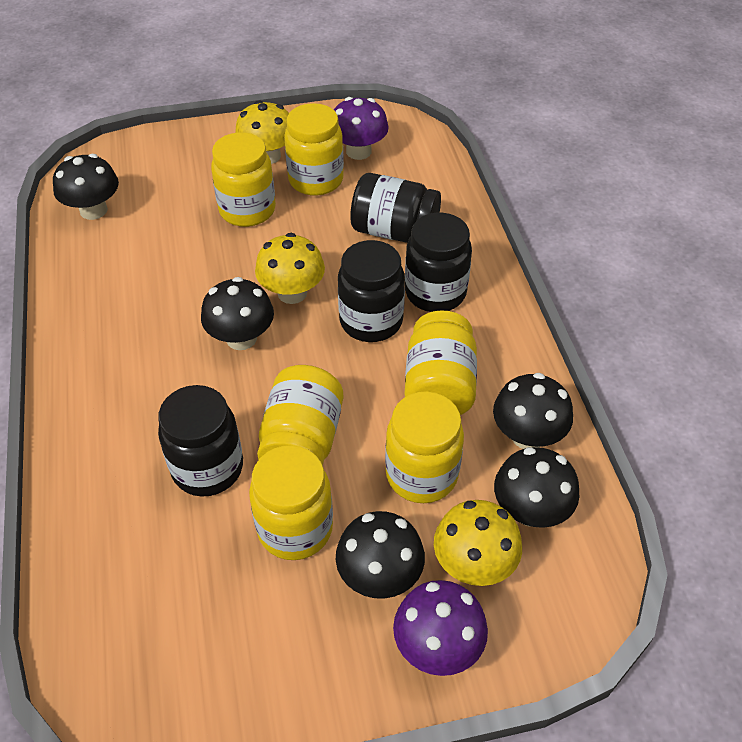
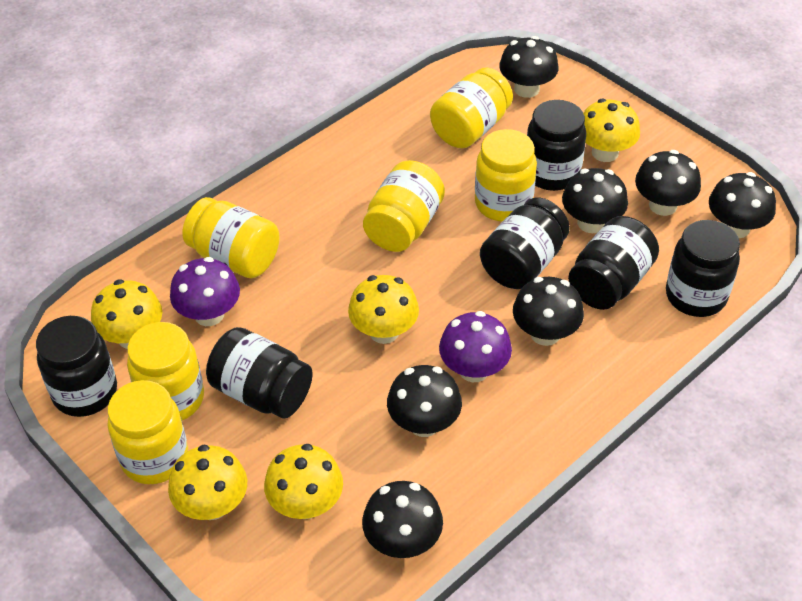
black jar: 4 -> 6
black mushroom: 5 -> 7
yellow mushroom: 3 -> 5

